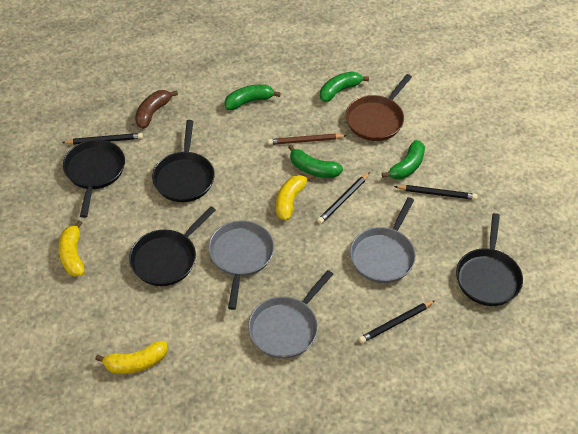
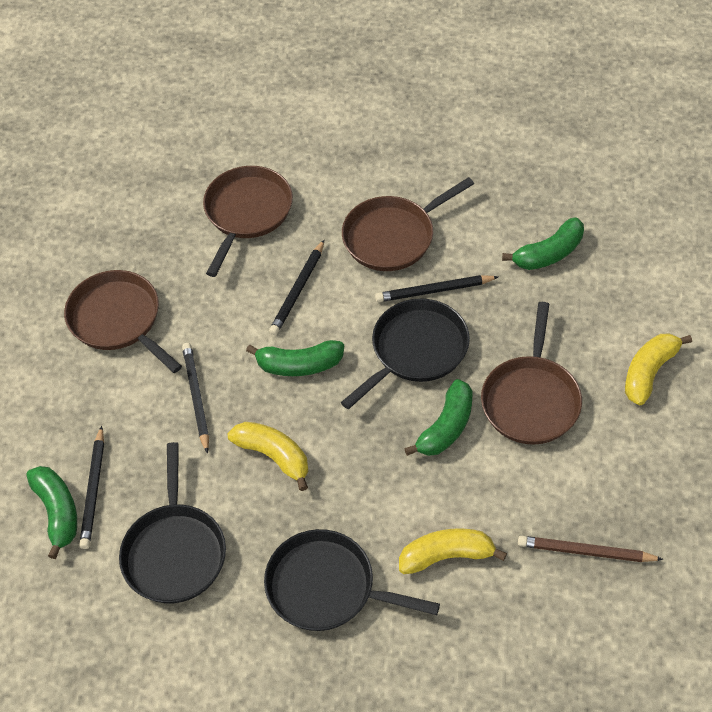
black pan: 4 -> 3
brown banana: 1 -> 0
brown pan: 1 -> 4
grey pan: 3 -> 0

